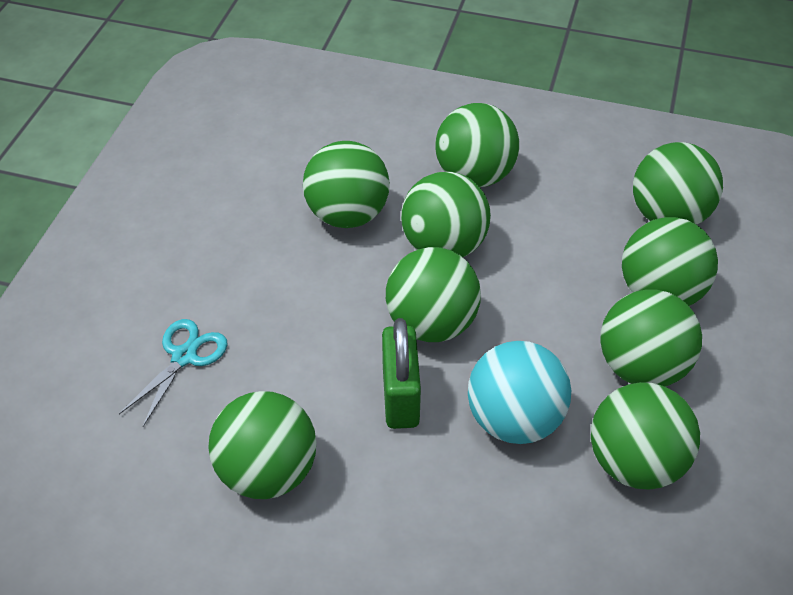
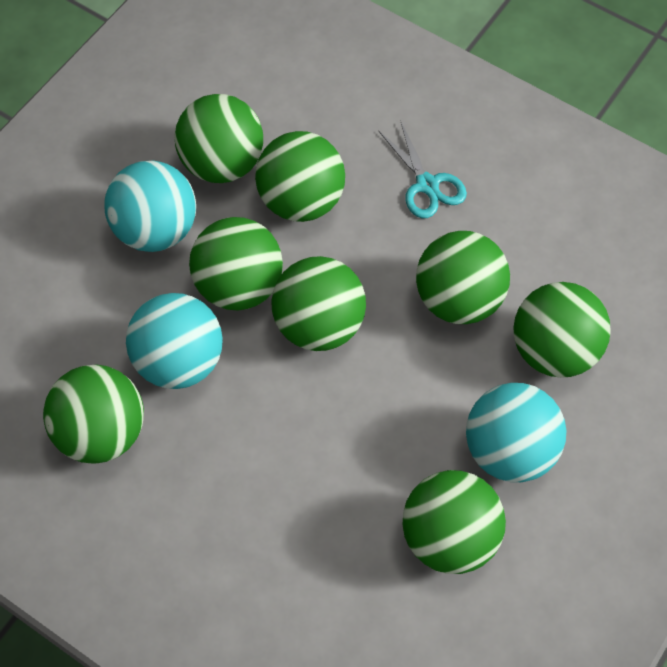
green ball: 9 -> 8
green padlock: 1 -> 0
turquoise ball: 1 -> 3

